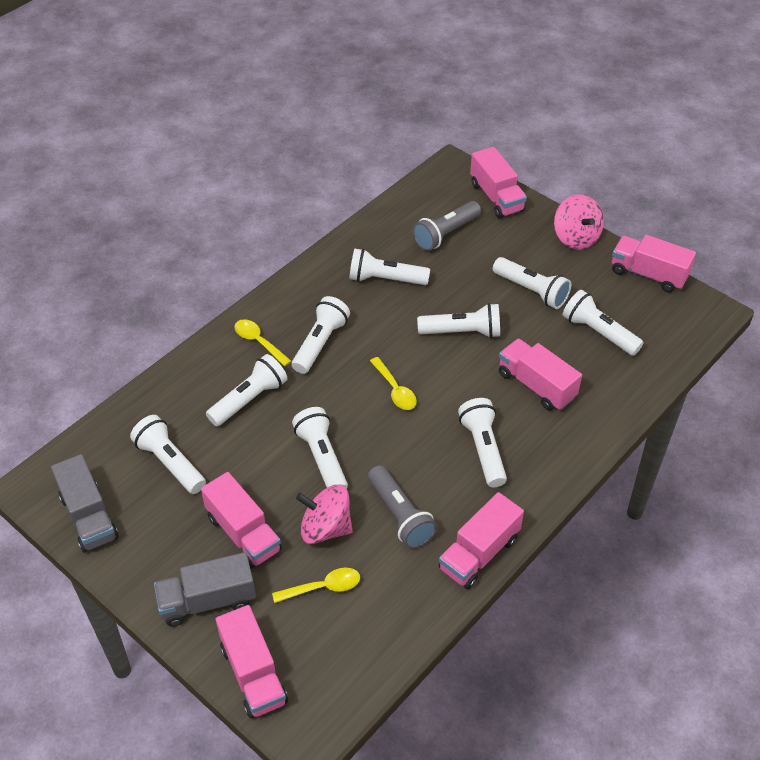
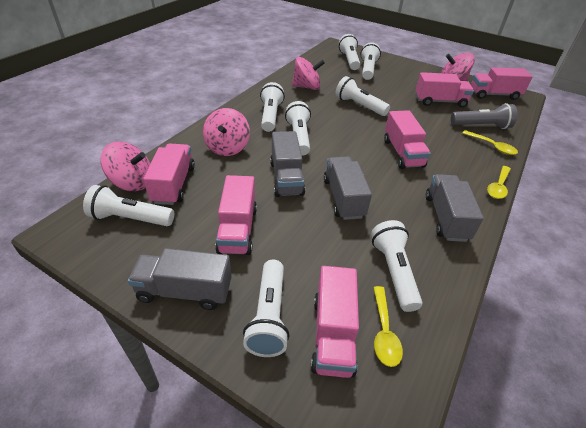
grey flashlight: 2 -> 1
grey truck: 2 -> 4
pink spinning top: 2 -> 4
white flashlight: 9 -> 8

